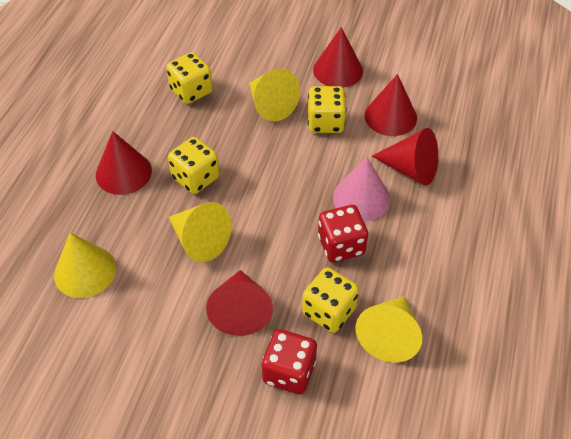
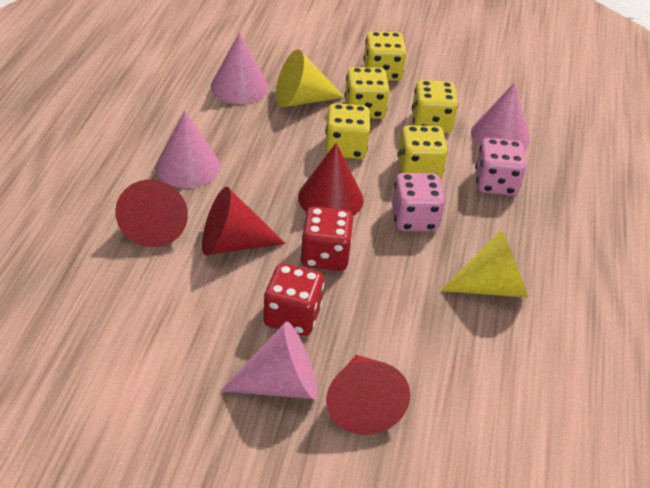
pink cone: 1 -> 4
pink dice: 0 -> 2
red cone: 5 -> 4
yellow cone: 4 -> 2
yellow dice: 4 -> 5

